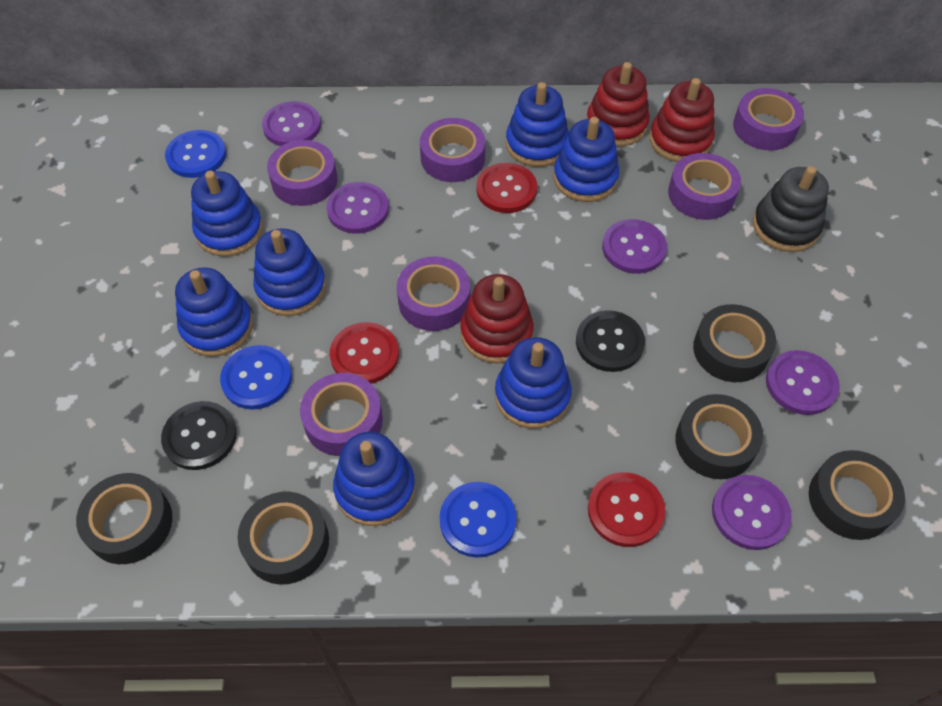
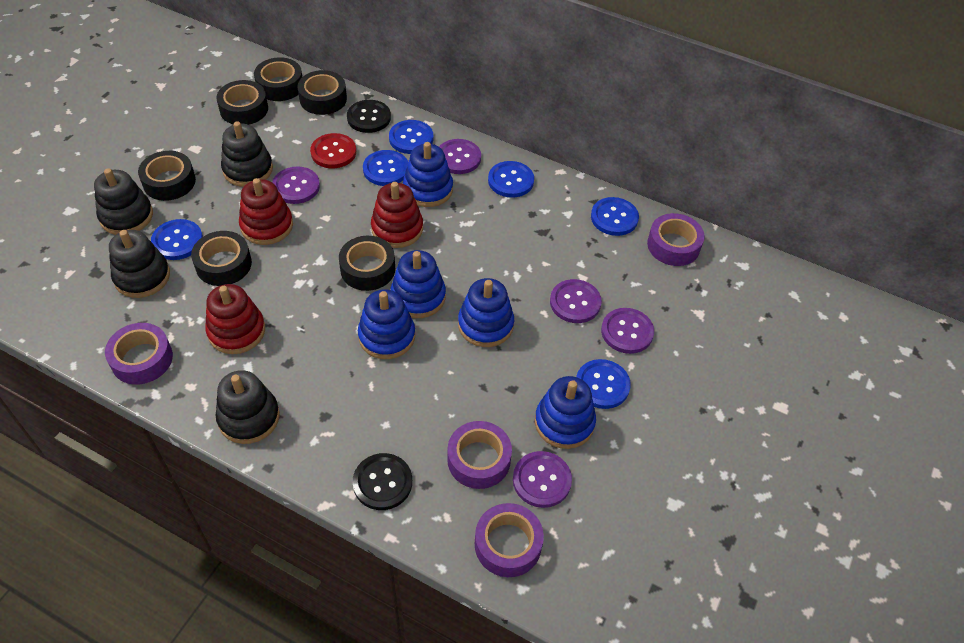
black stacking toy: 1 -> 4
black tape: 5 -> 6
blue button: 3 -> 6
blue stacking toy: 7 -> 5
purple tape: 6 -> 4
red button: 3 -> 1

